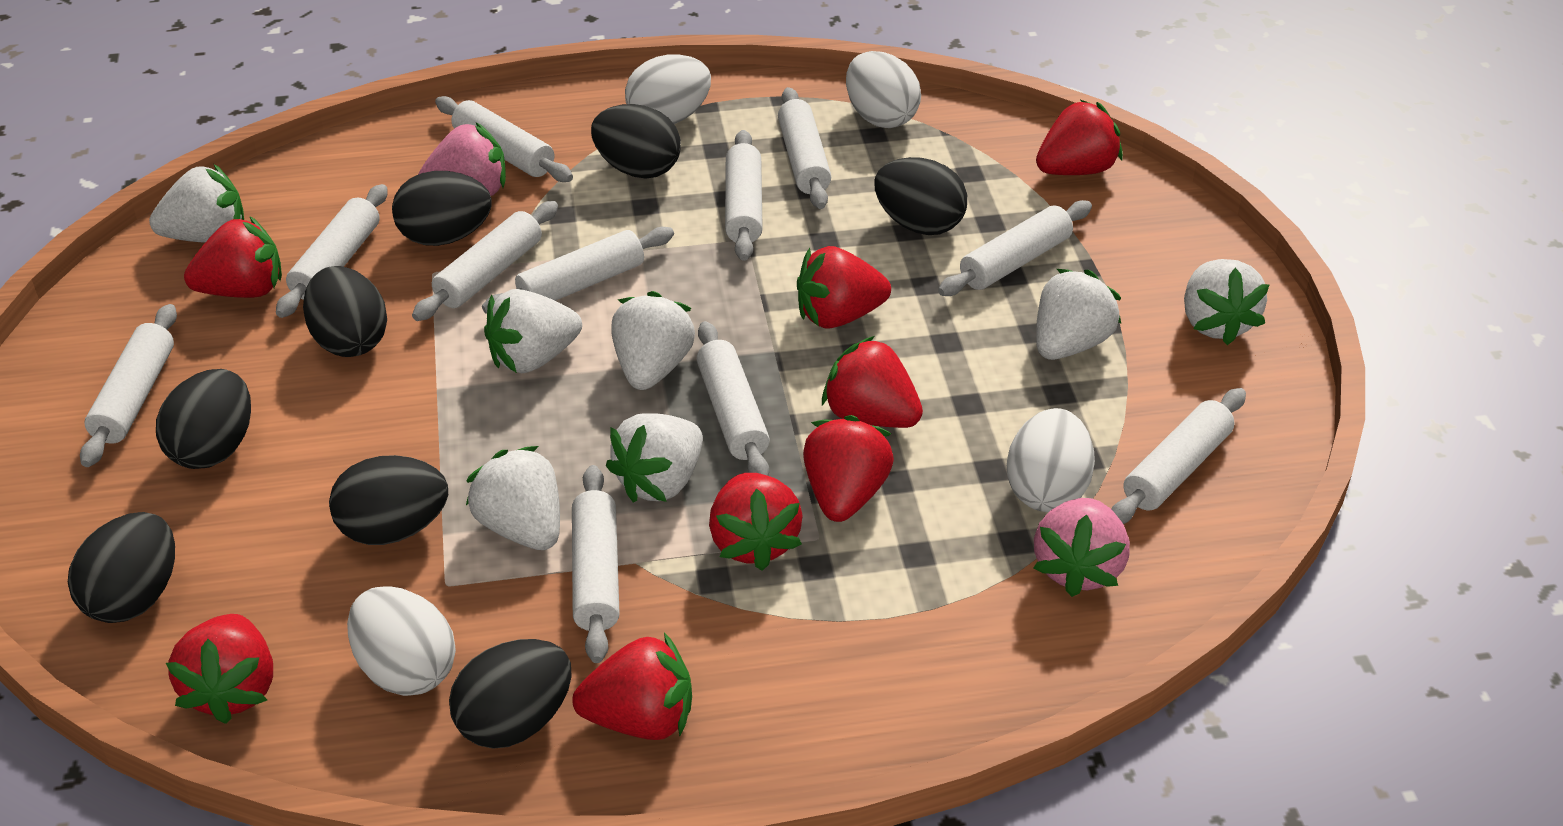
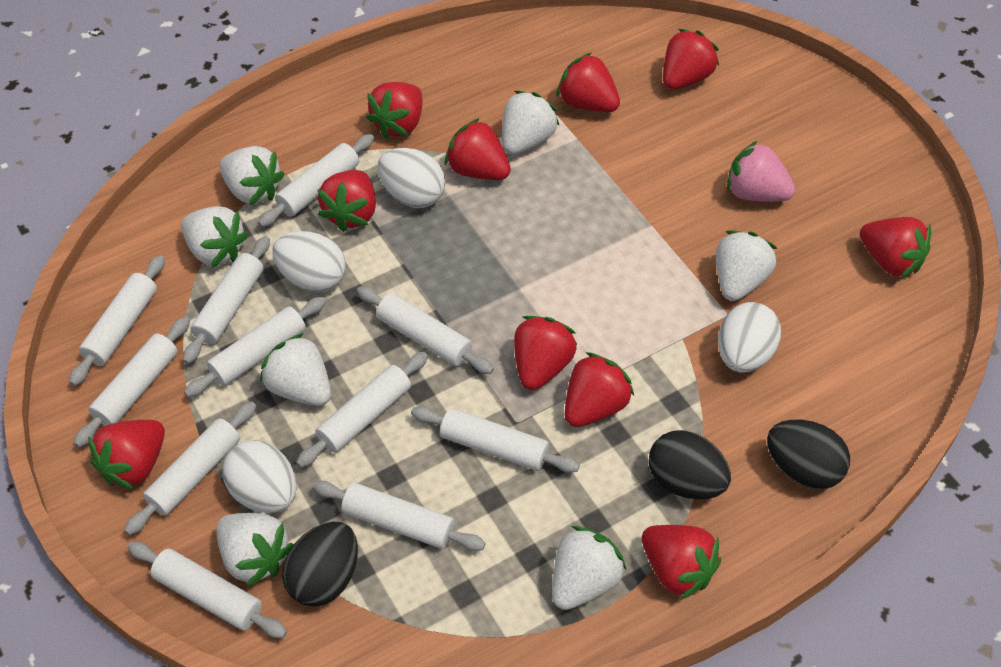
black egg: 8 -> 3
pink strawberry: 2 -> 1
red strawberry: 8 -> 10

